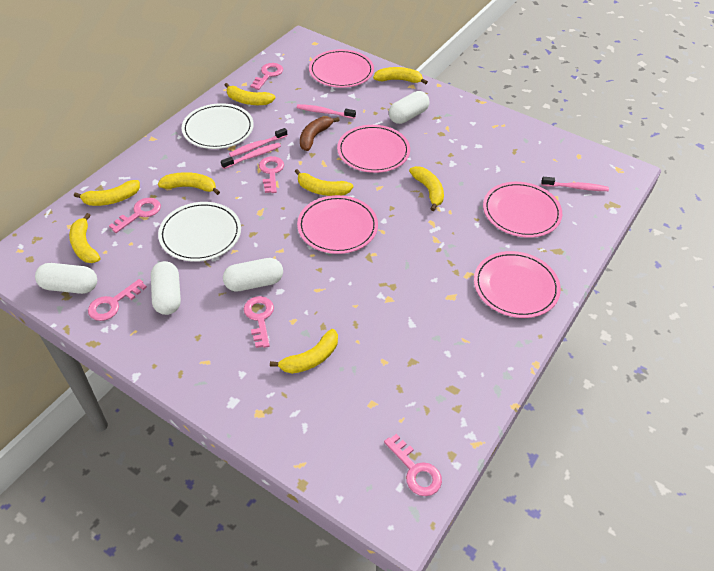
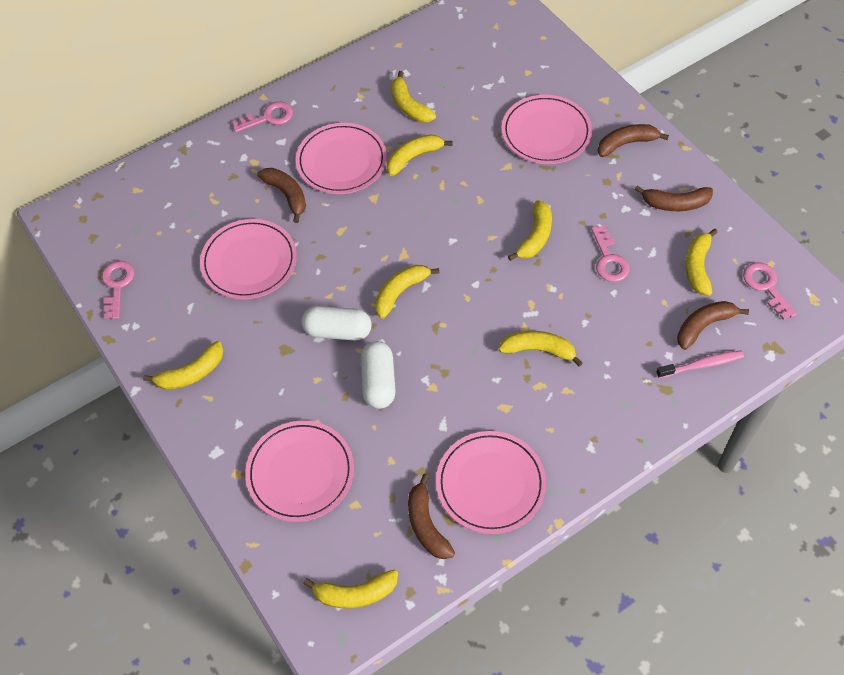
brown banana: 1 -> 5
pink key: 6 -> 4
pink toothbrush: 4 -> 1
white capsule: 4 -> 2
white plate: 2 -> 0

